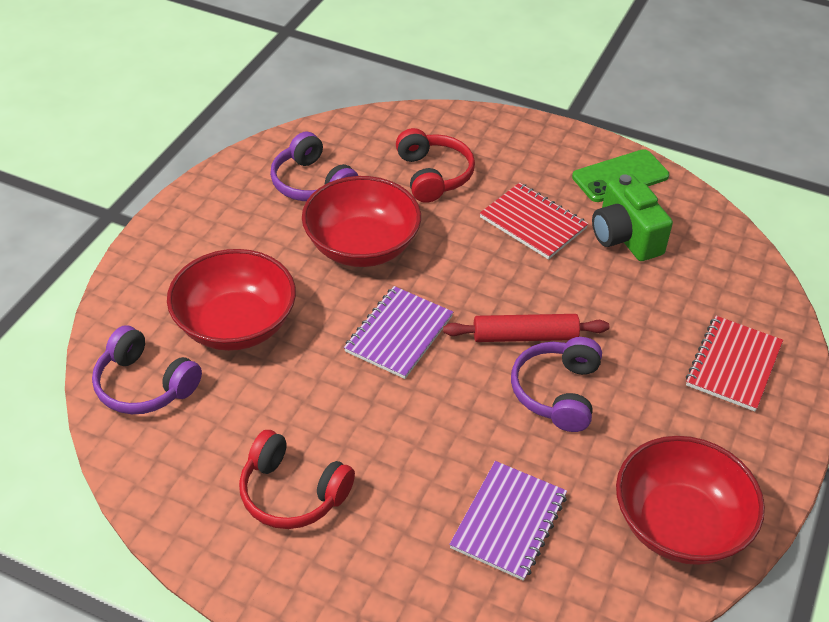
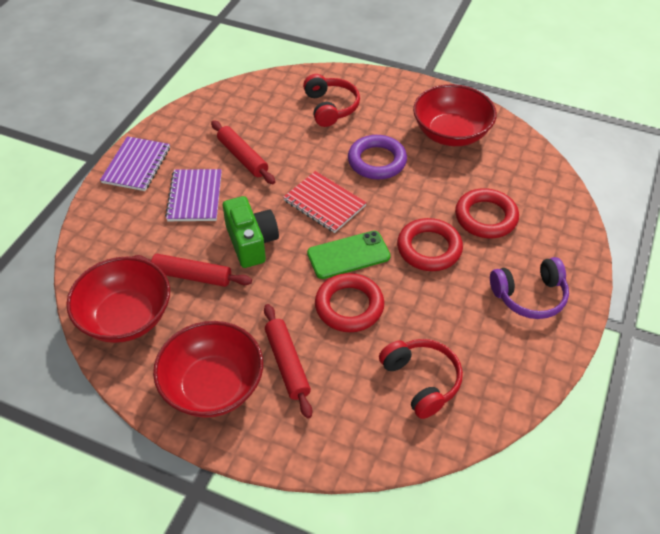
purple headphones: 3 -> 1
purple ring: 0 -> 1
red notebook: 2 -> 1
red ring: 0 -> 3
red rolling pin: 1 -> 3

